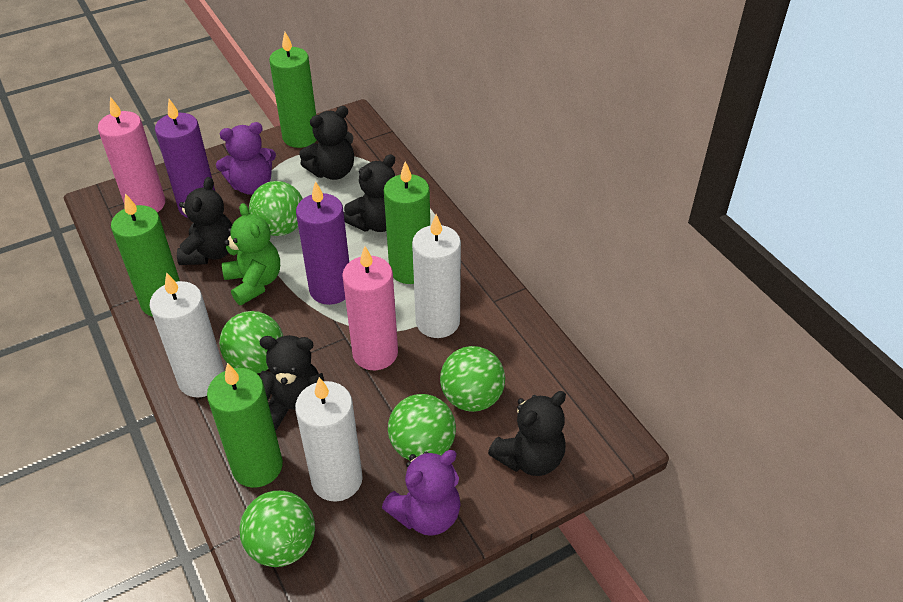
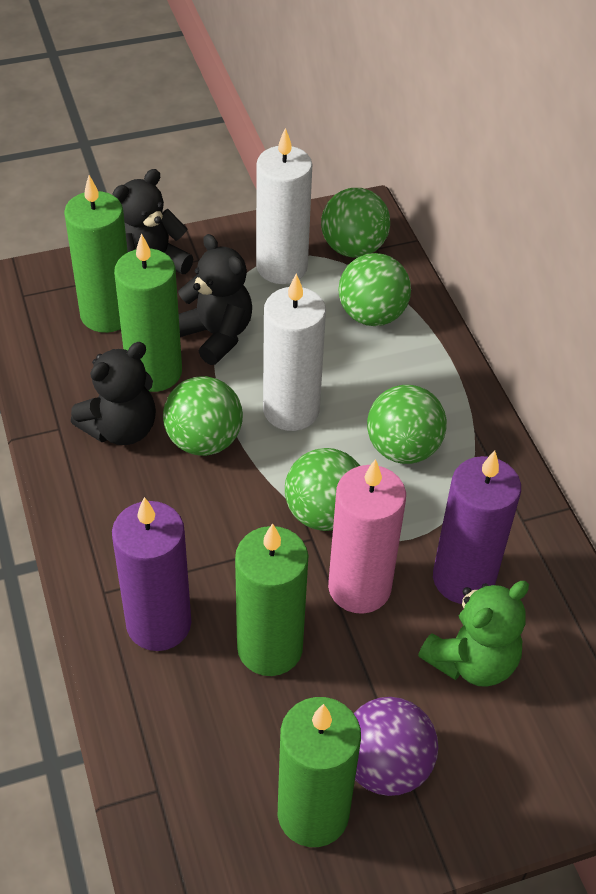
black teddy bear: 5 -> 3
pink candle: 2 -> 1
purple ball: 0 -> 1
purple teddy bear: 2 -> 0
white candle: 3 -> 2

